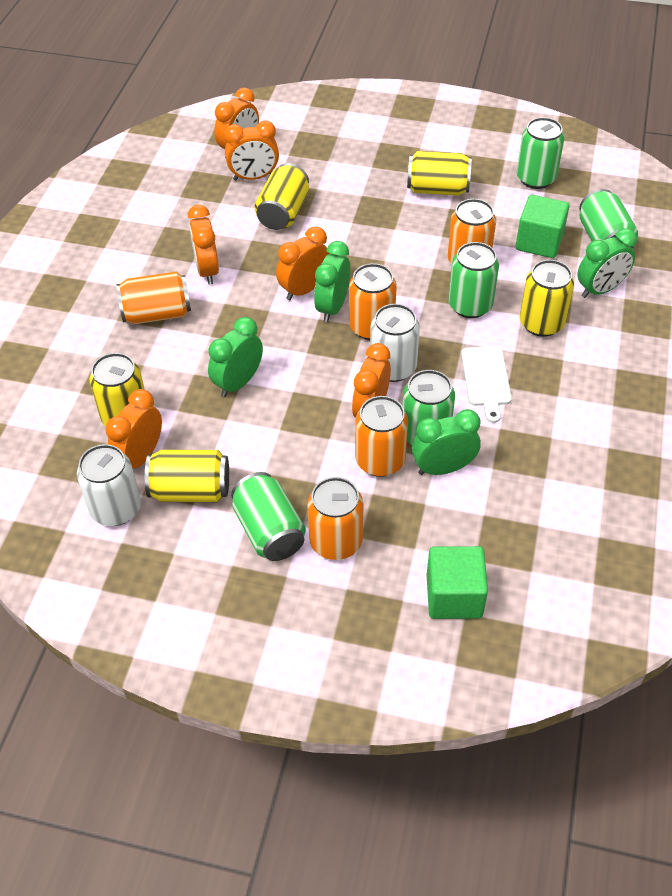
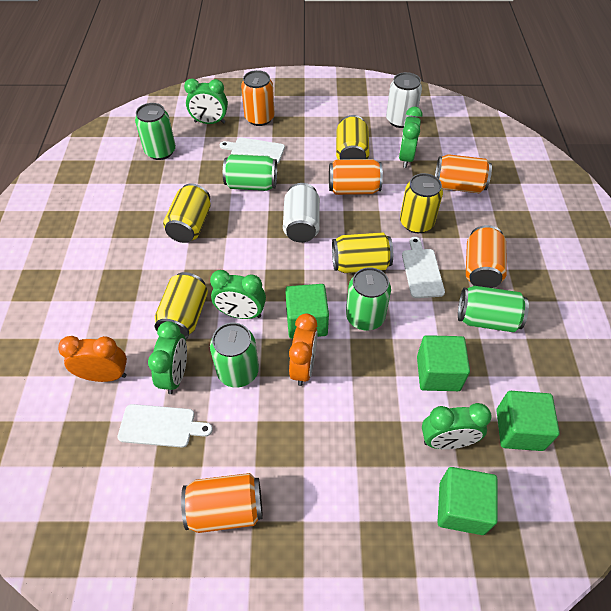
green clock: 4 -> 5
green cube: 2 -> 4
orange clock: 6 -> 2
white cutting board: 1 -> 3

